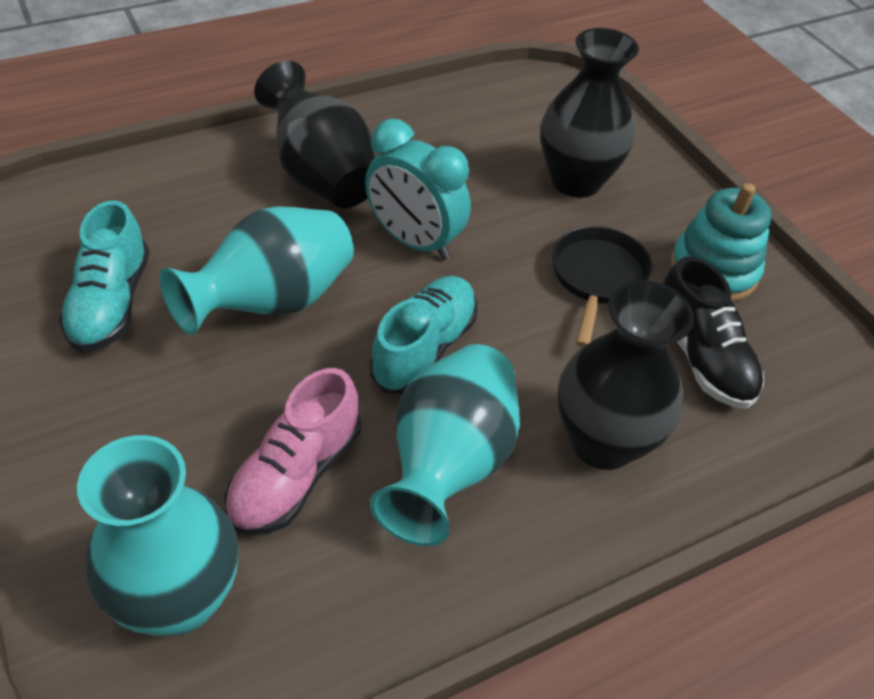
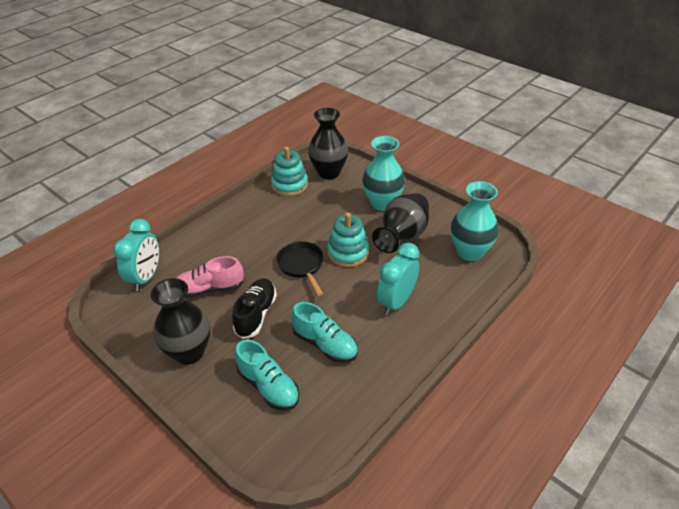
turquoise clock: 1 -> 2
turquoise stacking toy: 1 -> 2
turquoise vase: 3 -> 2

